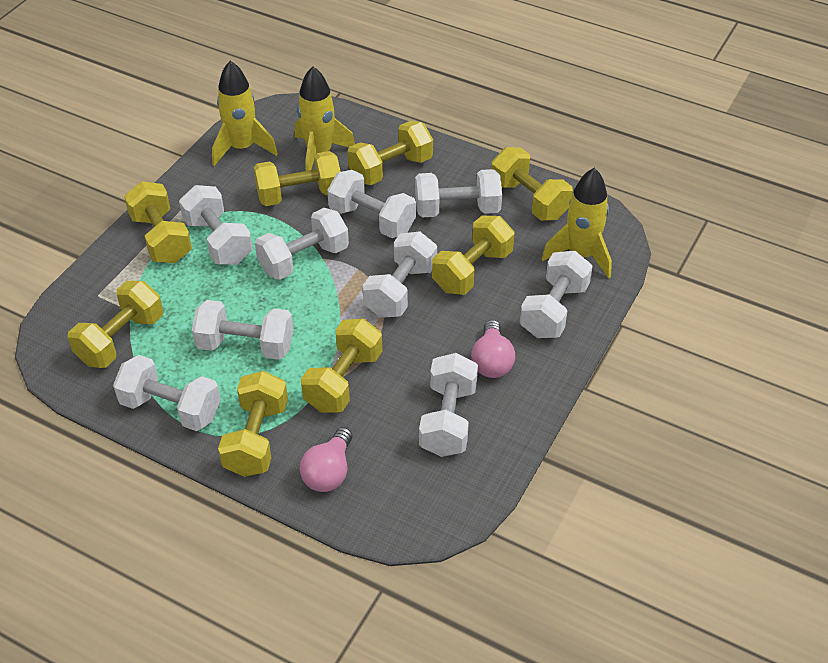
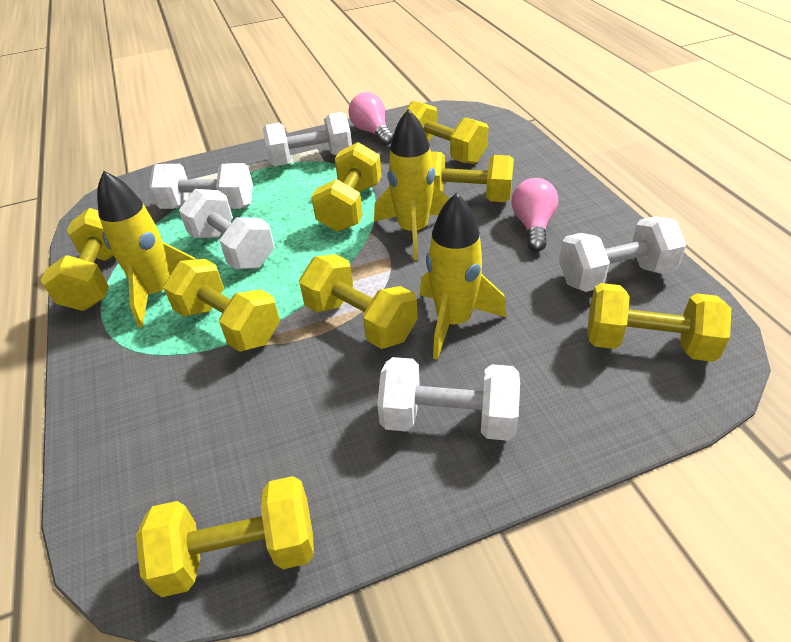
white dumbbell: 9 -> 5

